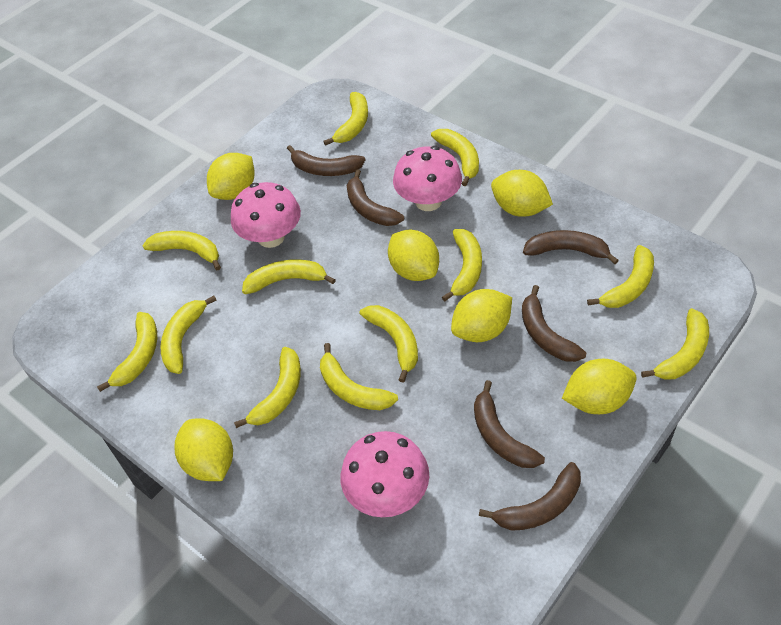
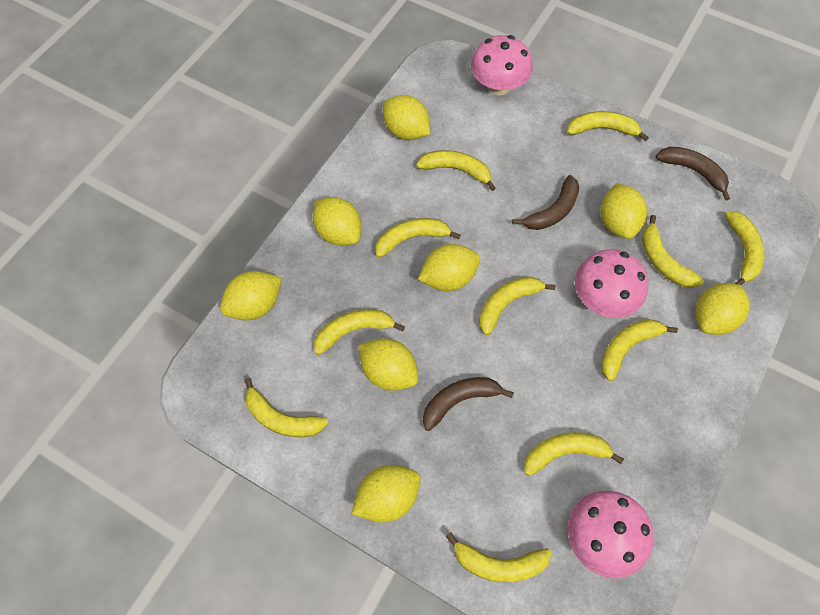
brown banana: 6 -> 3
yellow banana: 12 -> 11
yellow lemon: 6 -> 8

